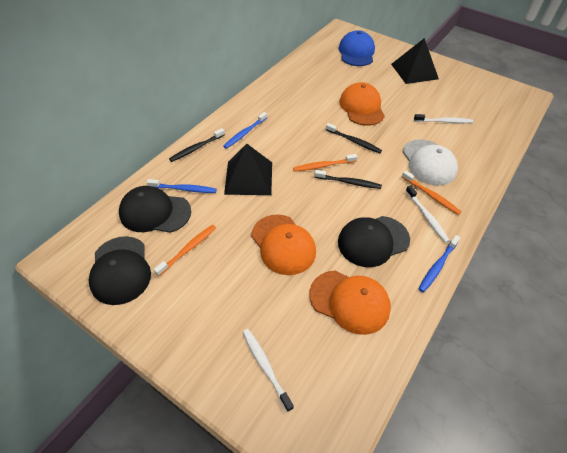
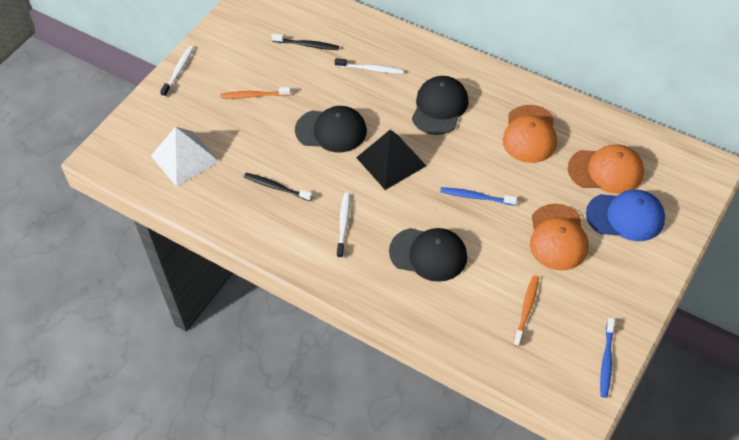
black pyramid: 2 -> 1
black toothbrush: 3 -> 2
blue toothbrush: 3 -> 2
orange toothbrush: 3 -> 2
white cap: 1 -> 0
white pyramid: 0 -> 1

